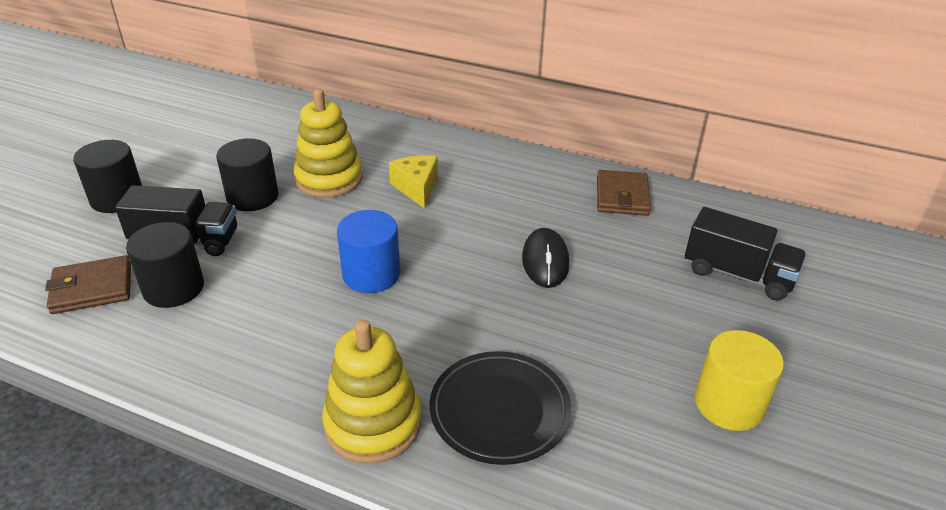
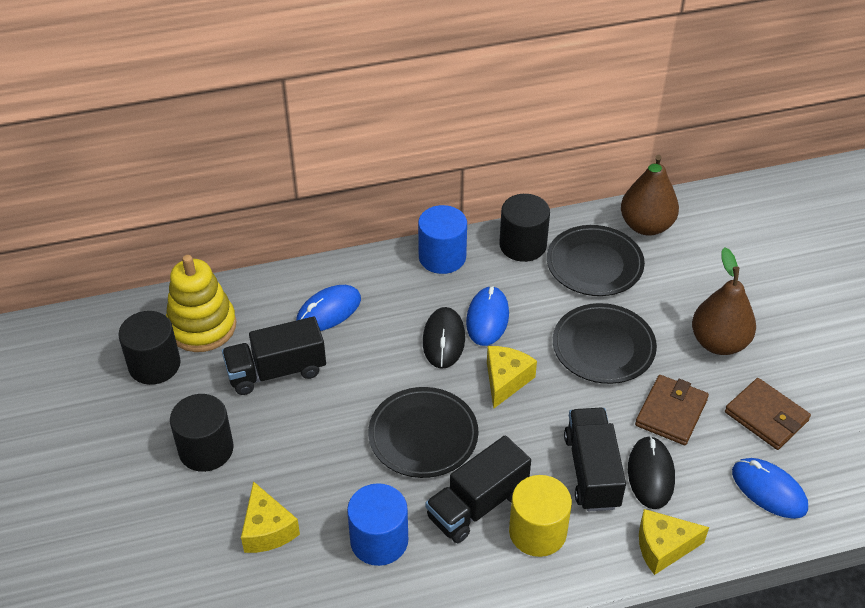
black mouse: 1 -> 2
black plate: 1 -> 3
black truck: 2 -> 3
blue cylinder: 1 -> 2
blue mouse: 0 -> 3
brown pear: 0 -> 2
yellow cheese: 1 -> 3
yellow stacking toy: 2 -> 1

